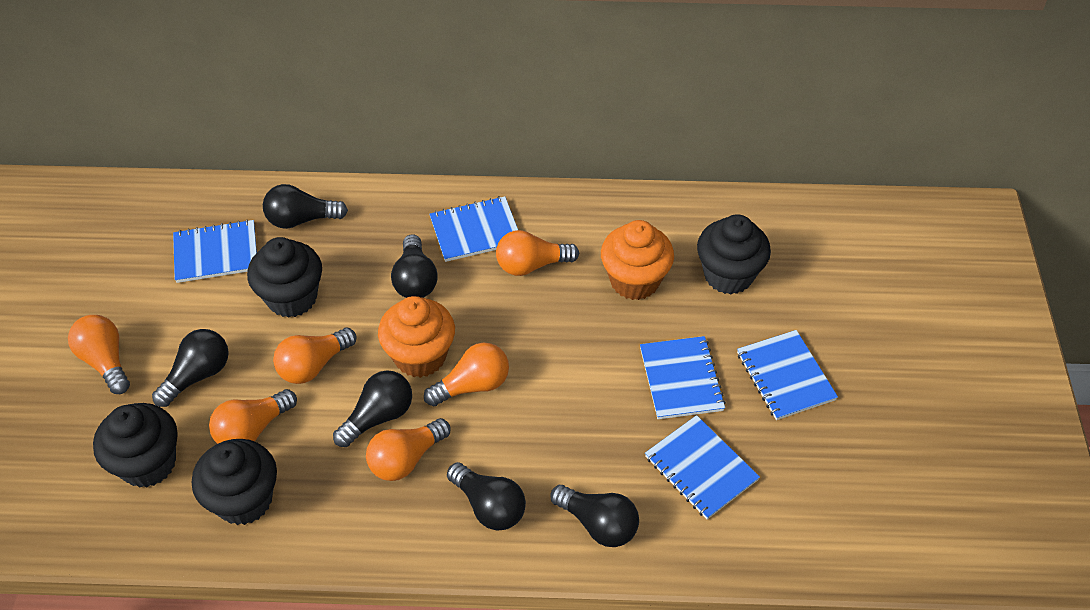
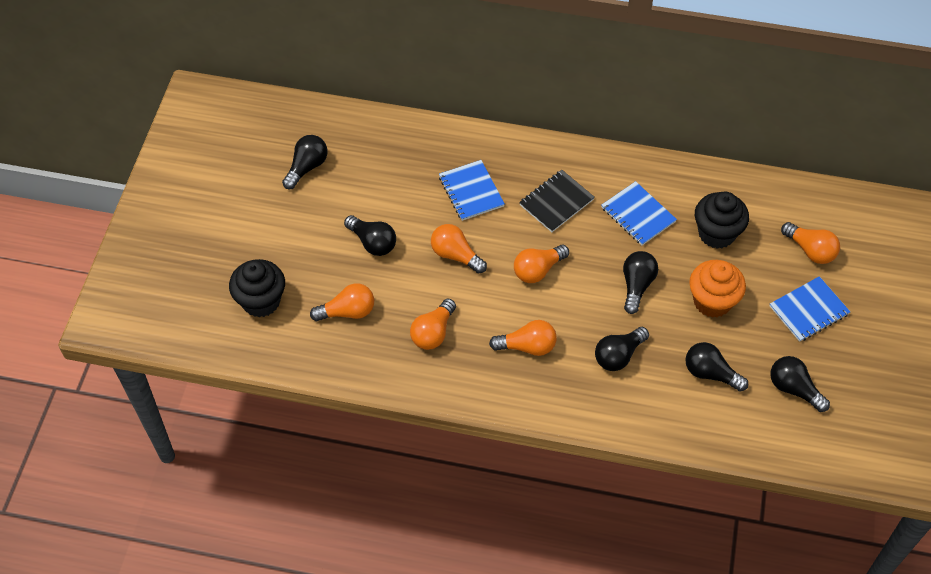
black cupcake: 4 -> 2
black notebook: 0 -> 1
blue notebook: 5 -> 3
orange cupcake: 2 -> 1

